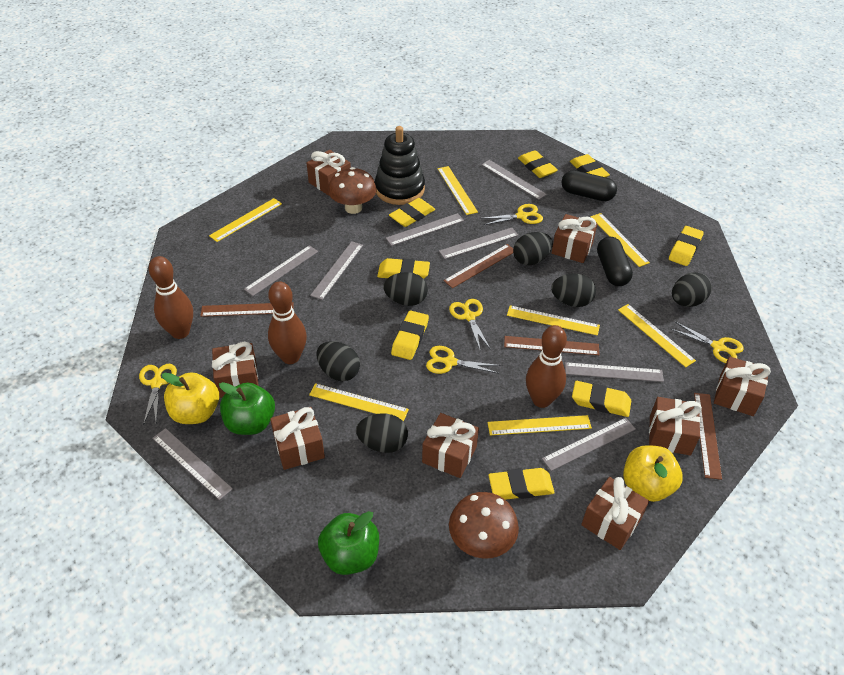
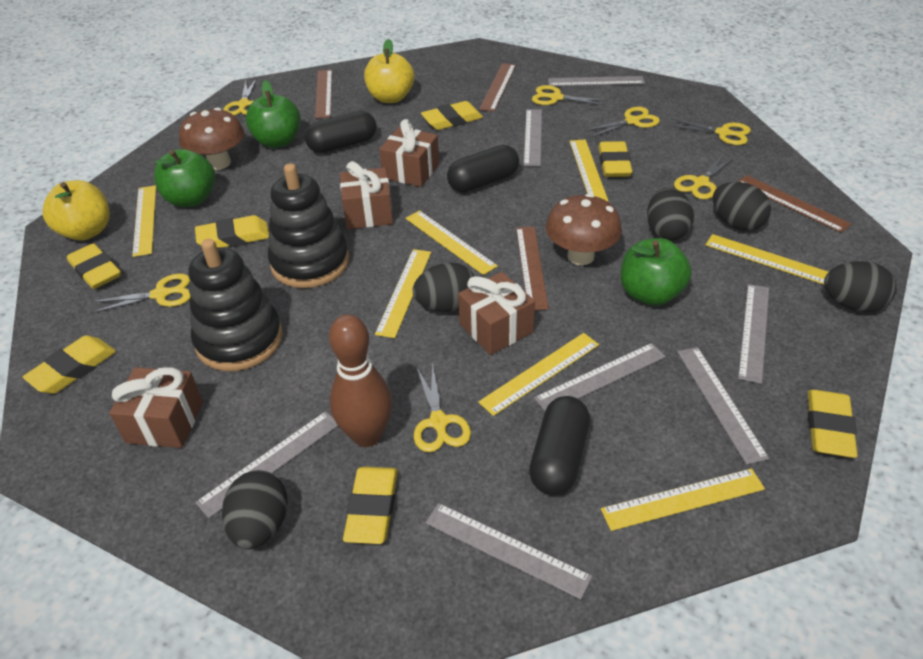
black capsule: 2 -> 3
black egg: 6 -> 5
black stacking toy: 1 -> 2
brown bowling pin: 3 -> 1
brown gift: 8 -> 4
green apple: 2 -> 3
grey ruler: 8 -> 7
yellow eraser: 8 -> 7
yellow scissors: 5 -> 7

